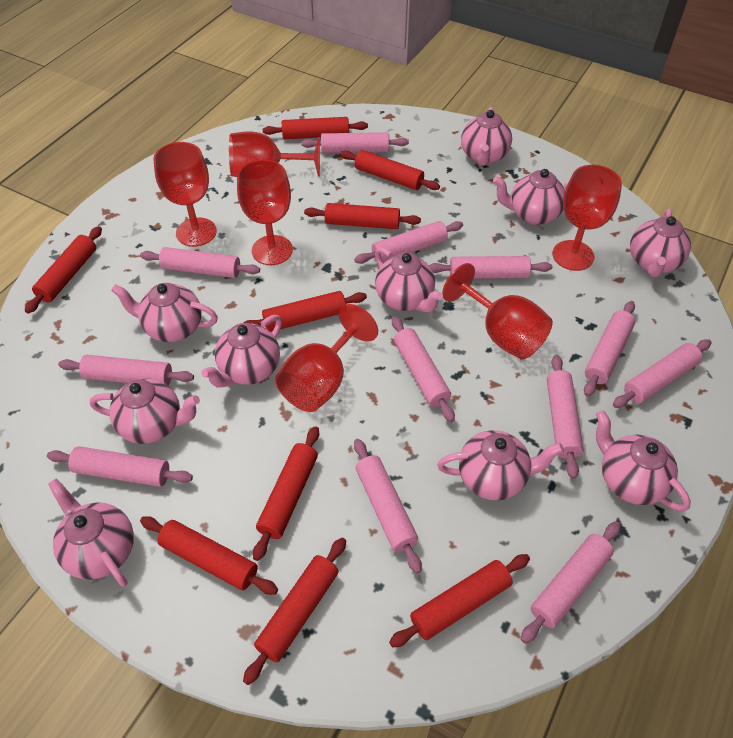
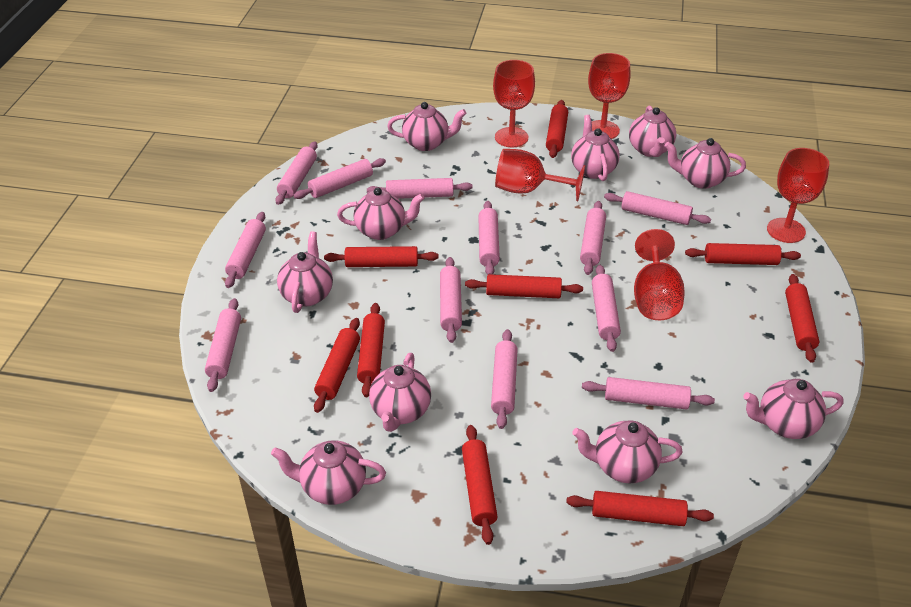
red goblet: 6 -> 5

